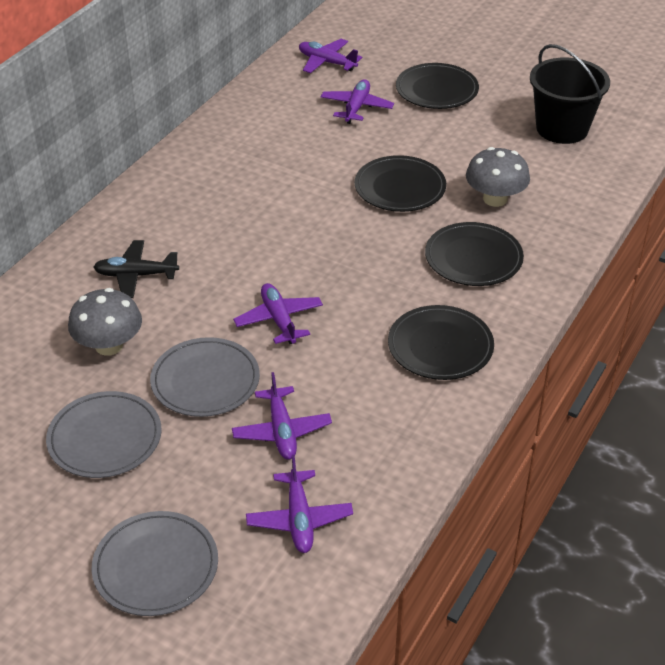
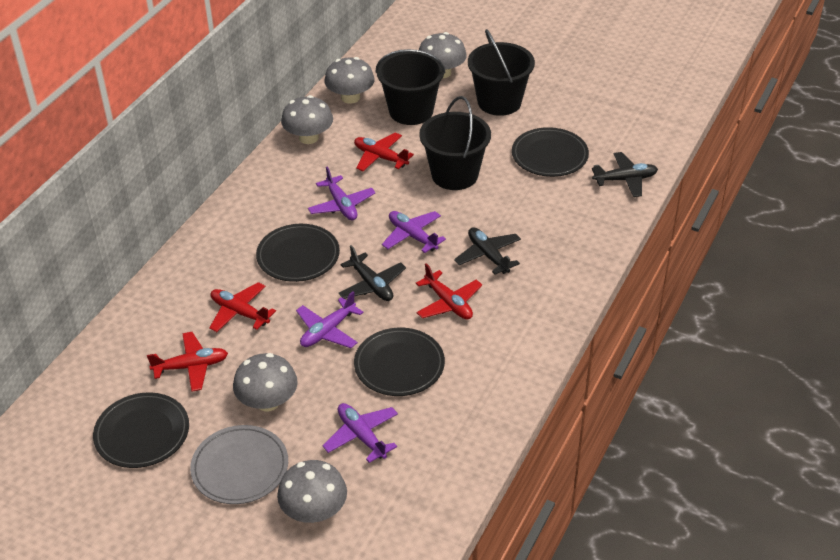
black bucket: 1 -> 3
black plane: 1 -> 3
grey mushroom: 2 -> 5
grey plate: 3 -> 1
purple plane: 5 -> 4
red plane: 0 -> 4

